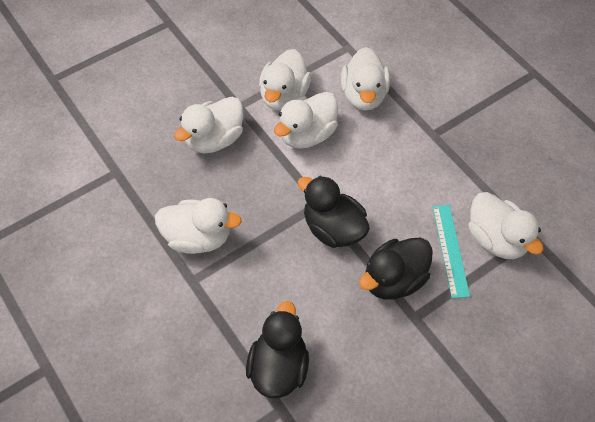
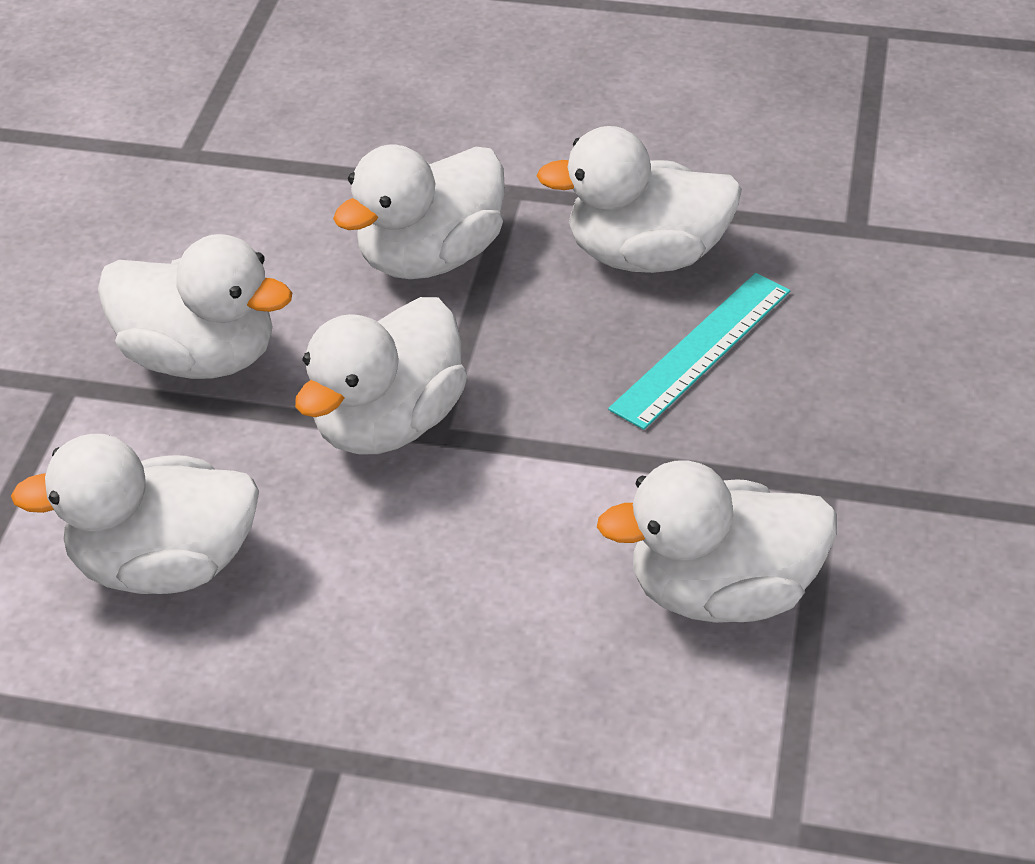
black duck: 3 -> 0

